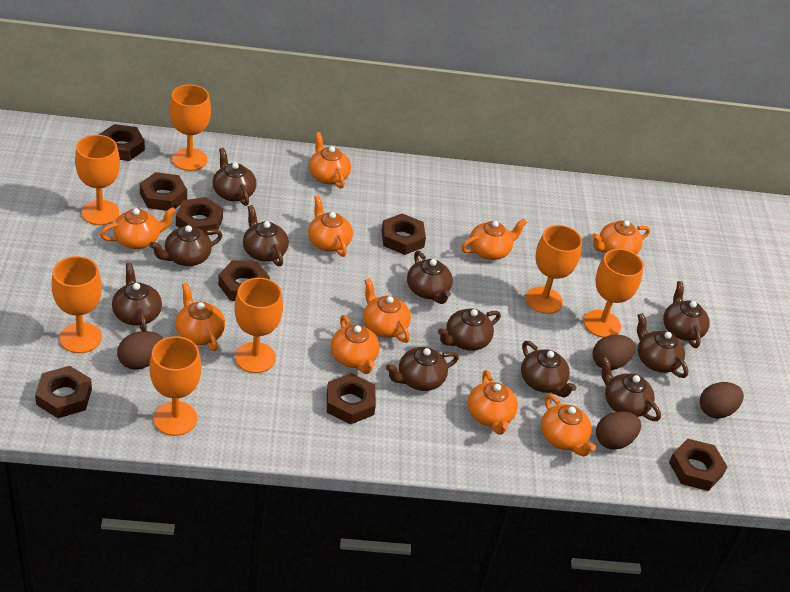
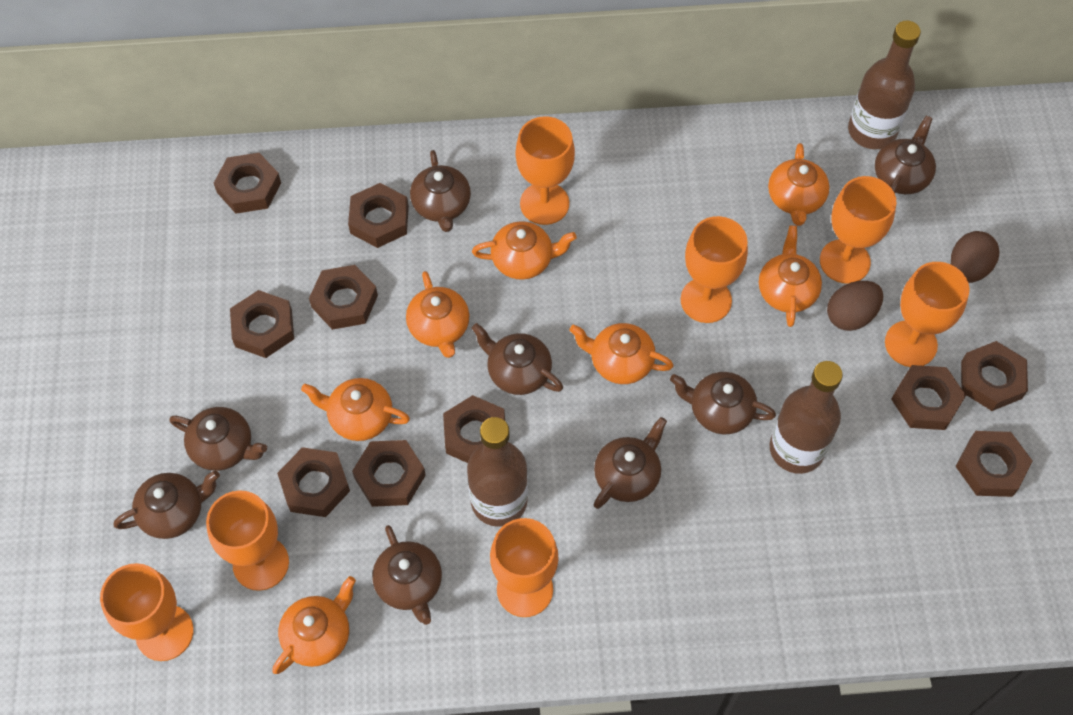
brown bottle: 0 -> 3
brown egg: 4 -> 2
brown nut: 8 -> 10
brown teapot: 11 -> 8
orange teapot: 10 -> 7

